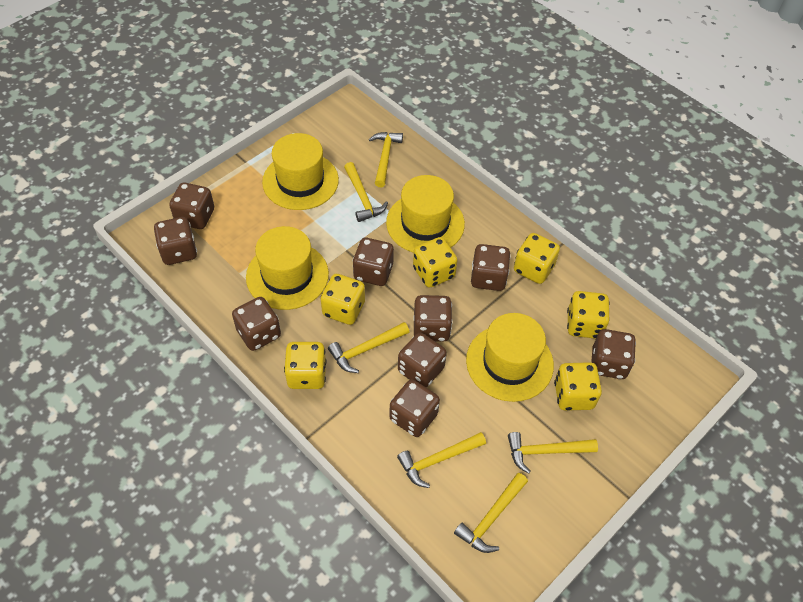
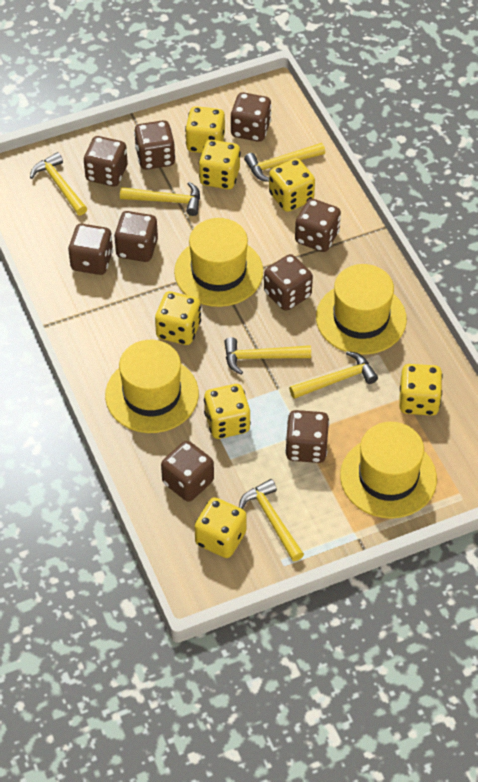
yellow dice: 6 -> 7

